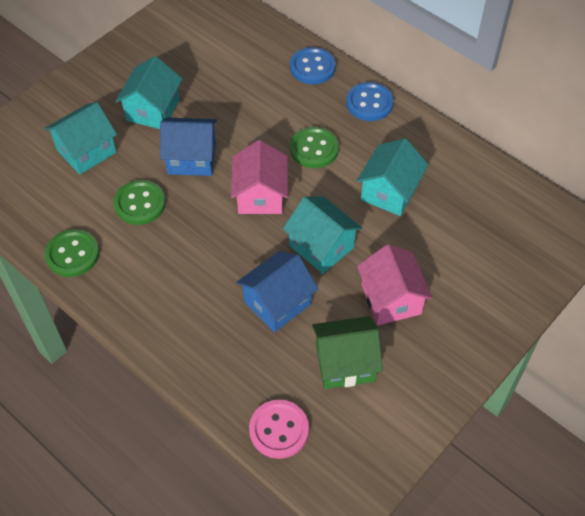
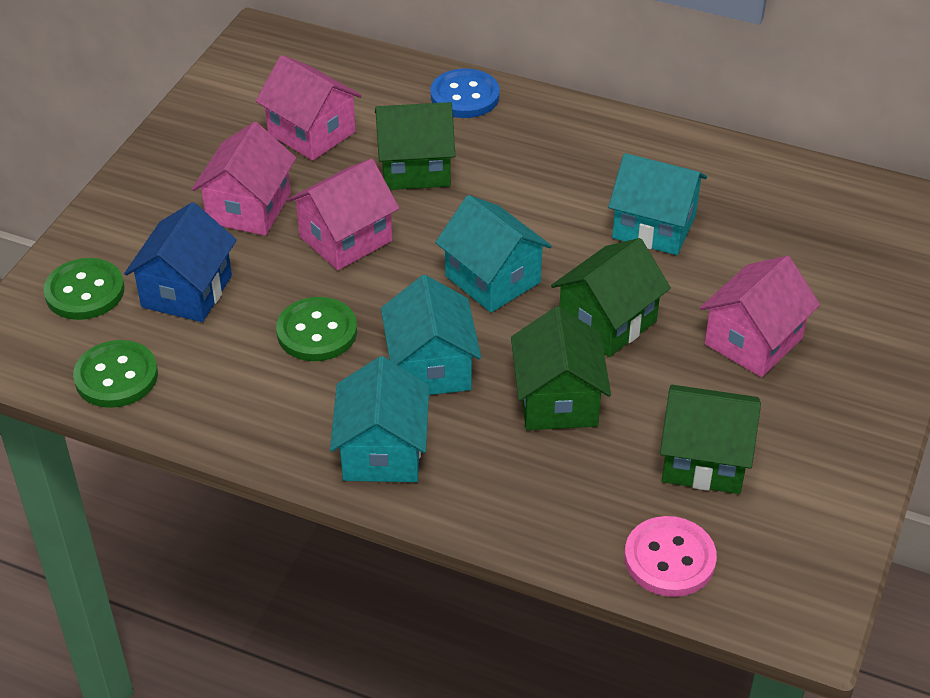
blue button: 2 -> 1
blue house: 2 -> 1
green house: 1 -> 4
pink house: 2 -> 4

